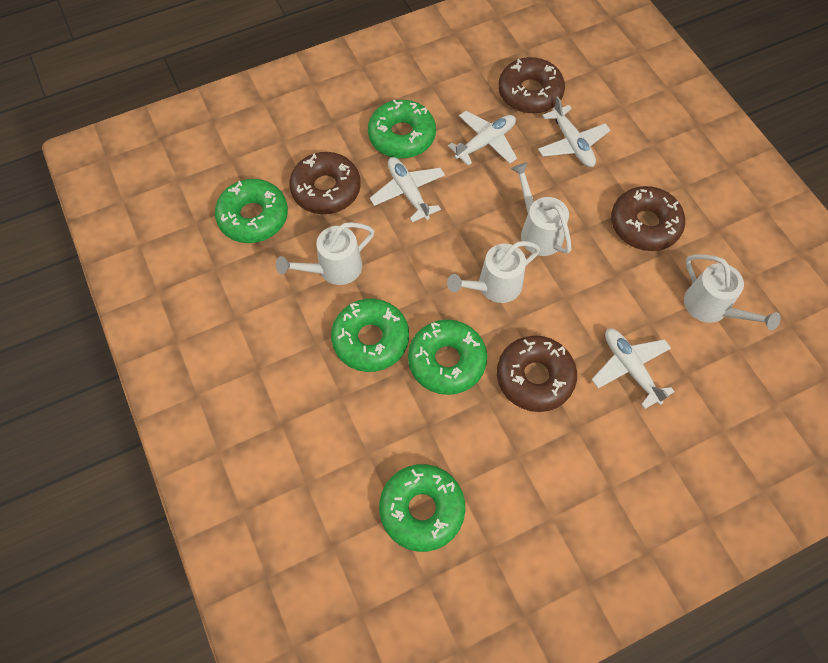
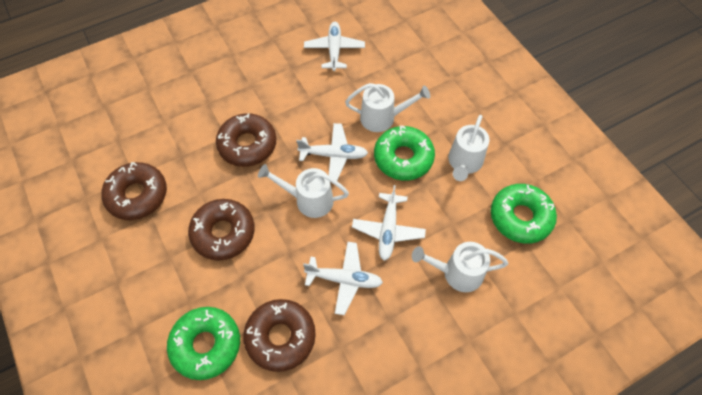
green donut: 5 -> 3

